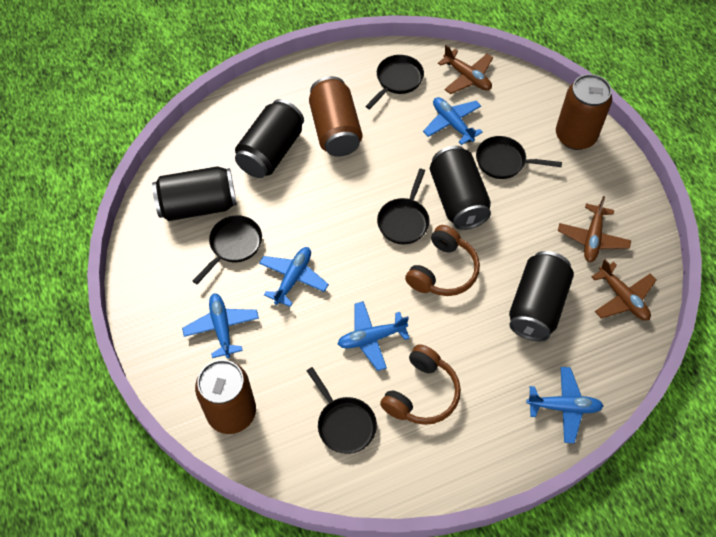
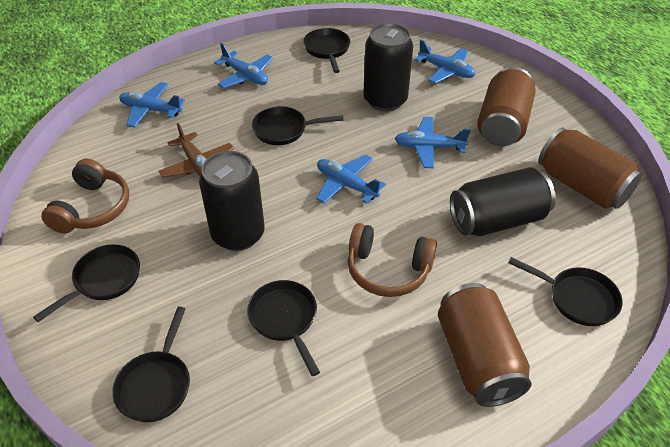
black can: 4 -> 3
black pan: 5 -> 6
brown plane: 3 -> 1

